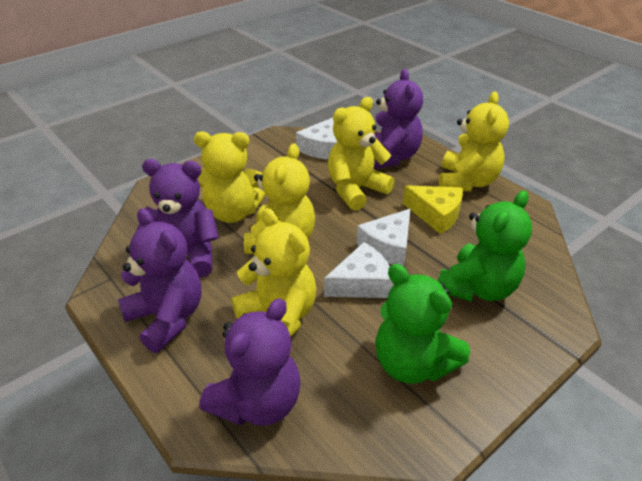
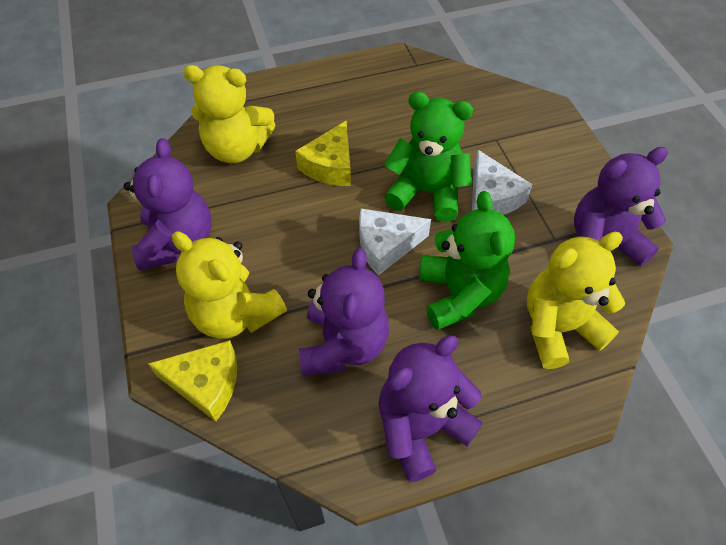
white cheese: 3 -> 2
yellow cheese: 1 -> 2
yellow teddy bear: 5 -> 3

